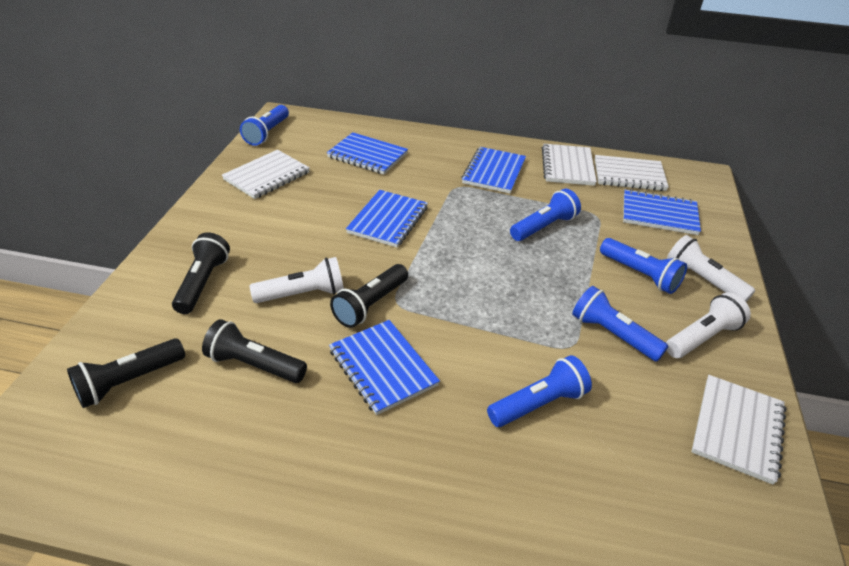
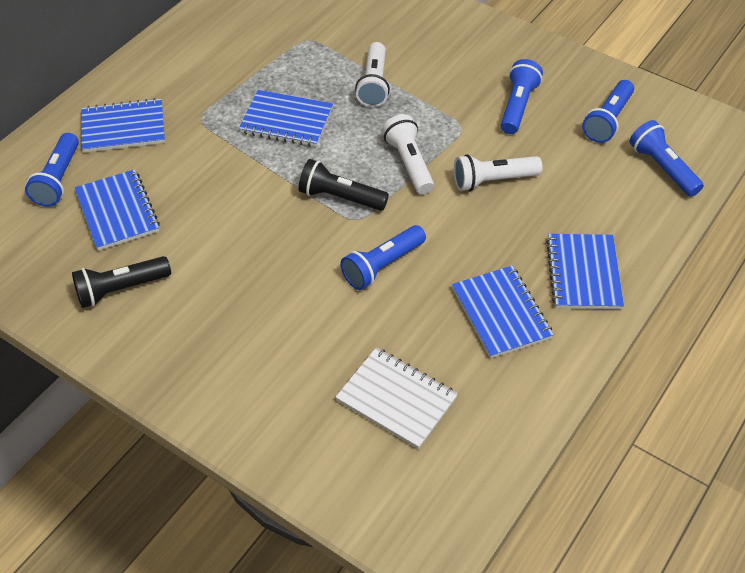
black flashlight: 4 -> 2
white notebook: 4 -> 1

